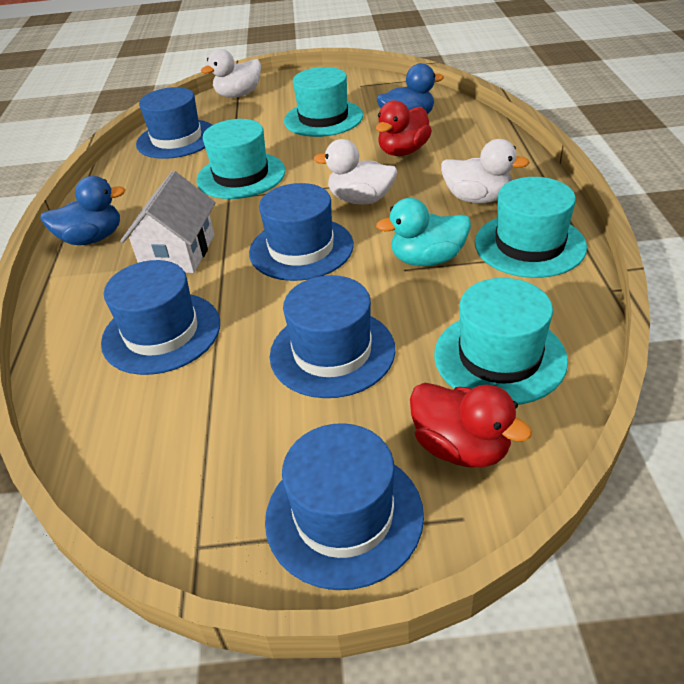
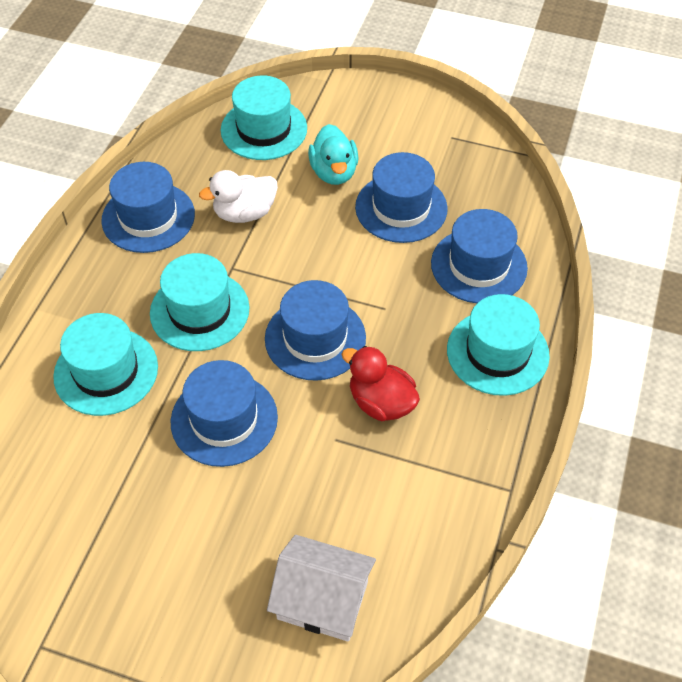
blue duck: 2 -> 0
red duck: 2 -> 1
white duck: 3 -> 1

